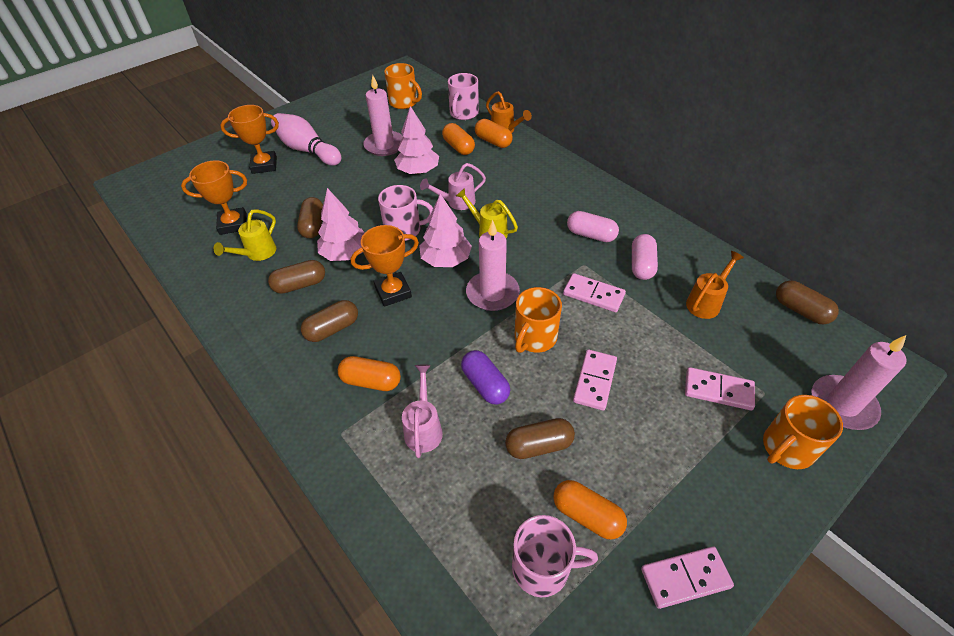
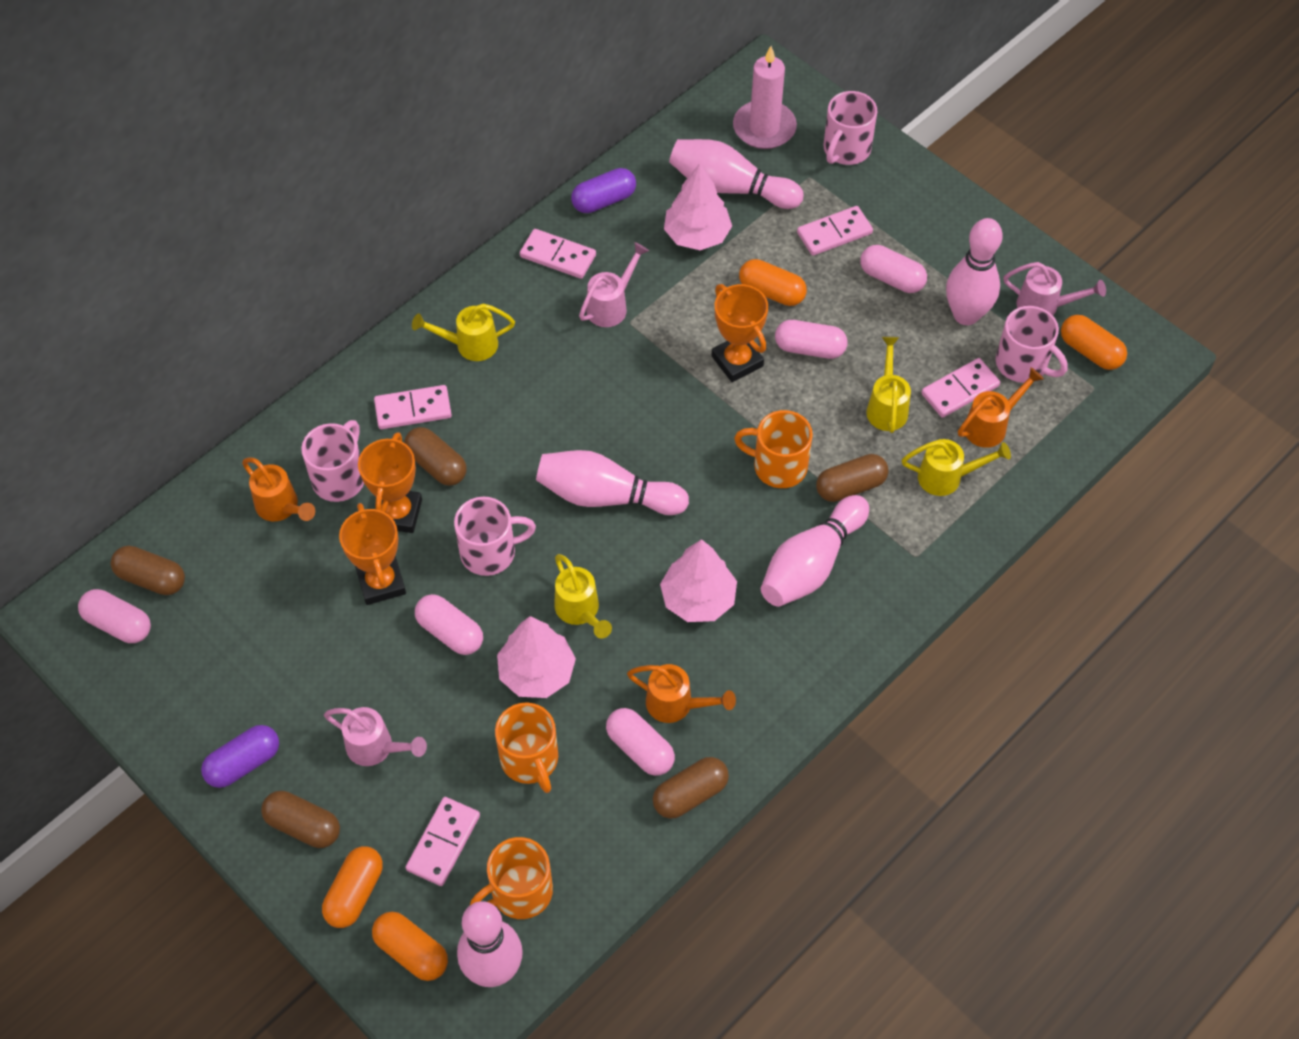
orange watering can: 2 -> 3
pink bowling pin: 1 -> 5
pink candle: 3 -> 1
pink capsule: 2 -> 5
pink domino: 4 -> 5
pink mug: 3 -> 4
pink watering can: 2 -> 3
purple capsule: 1 -> 2
yellow watering can: 2 -> 4

